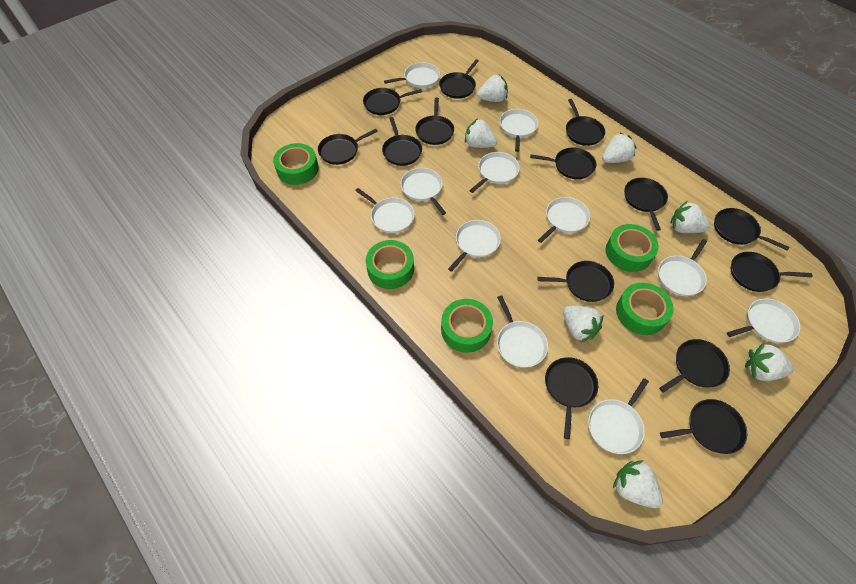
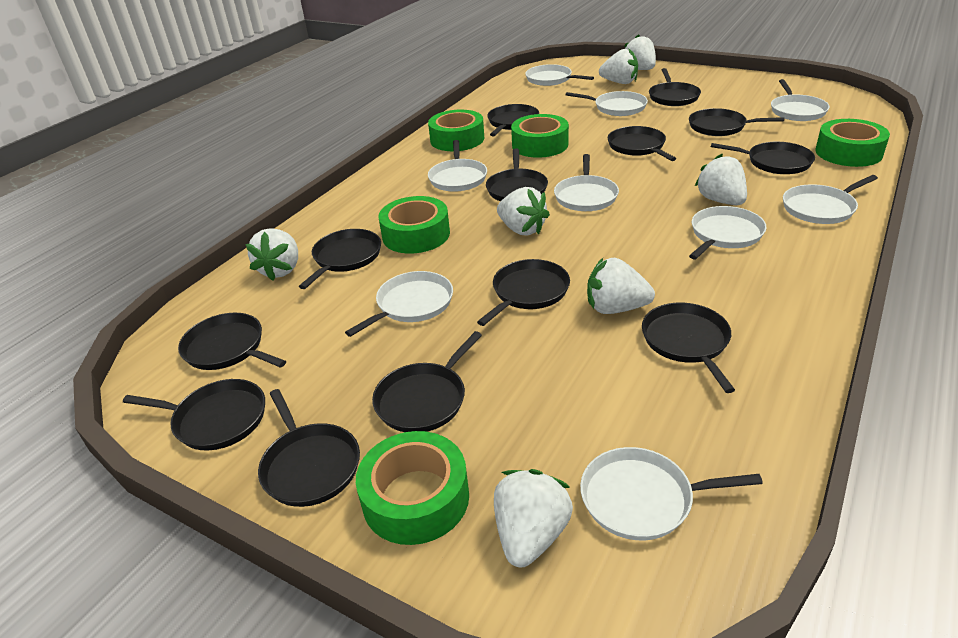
black pan: 14 -> 13
white pan: 11 -> 9

